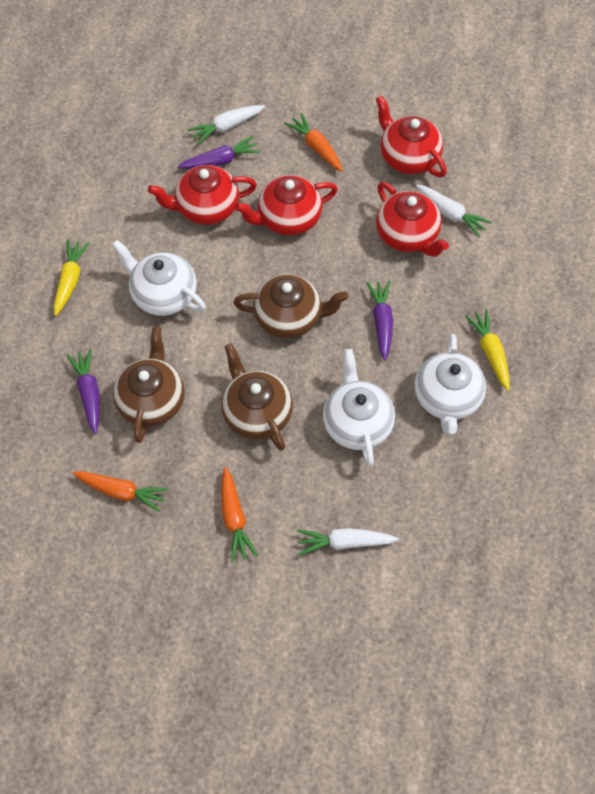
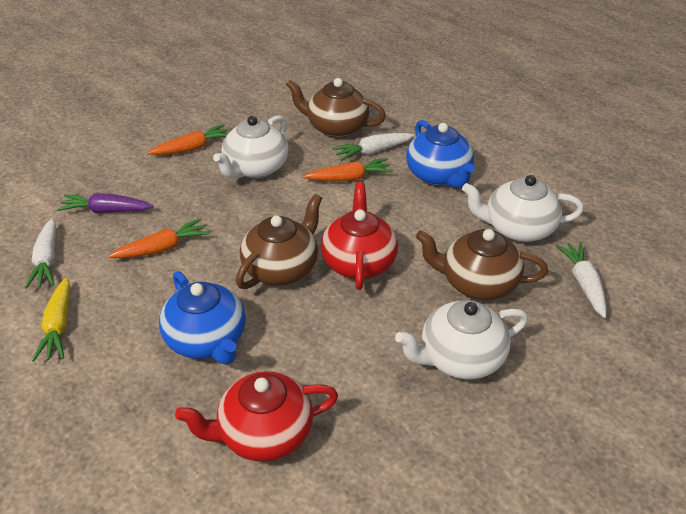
blue teapot: 0 -> 2
purple carrot: 3 -> 1
red teapot: 4 -> 2
yellow carrot: 2 -> 1

